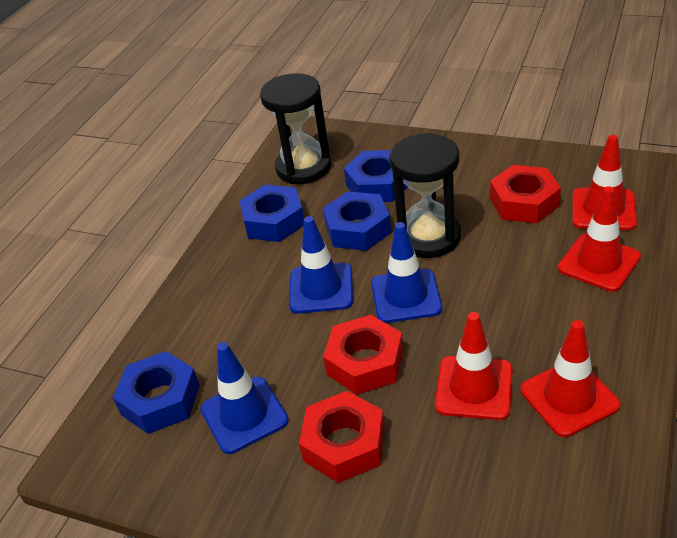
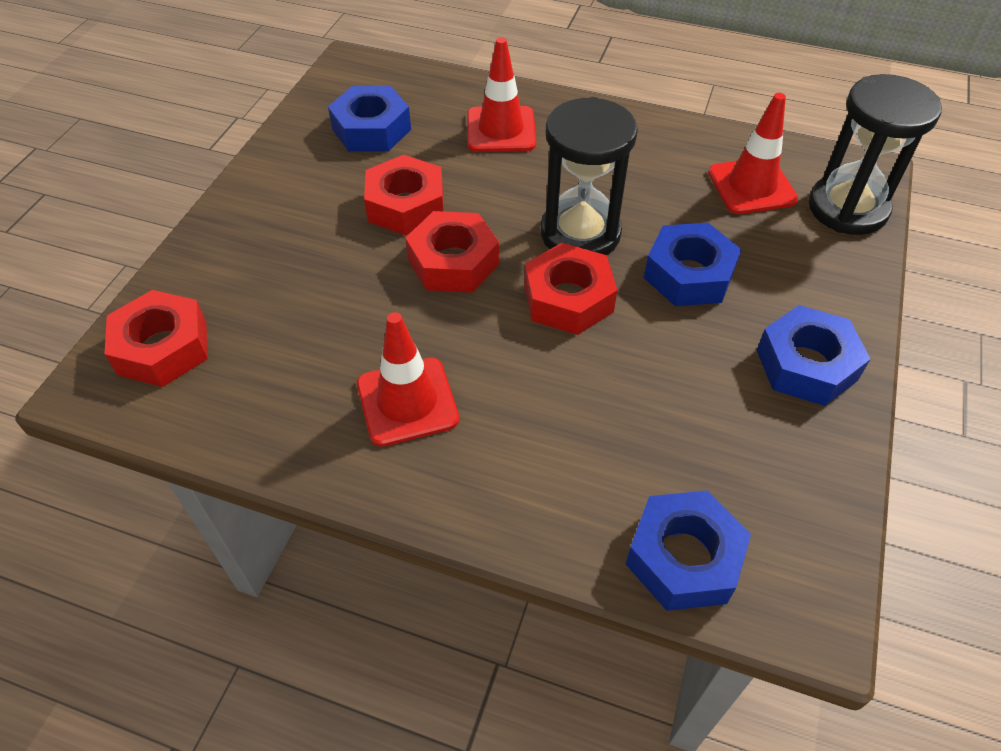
blue traffic cone: 3 -> 0
red nut: 3 -> 4
red traffic cone: 4 -> 3

